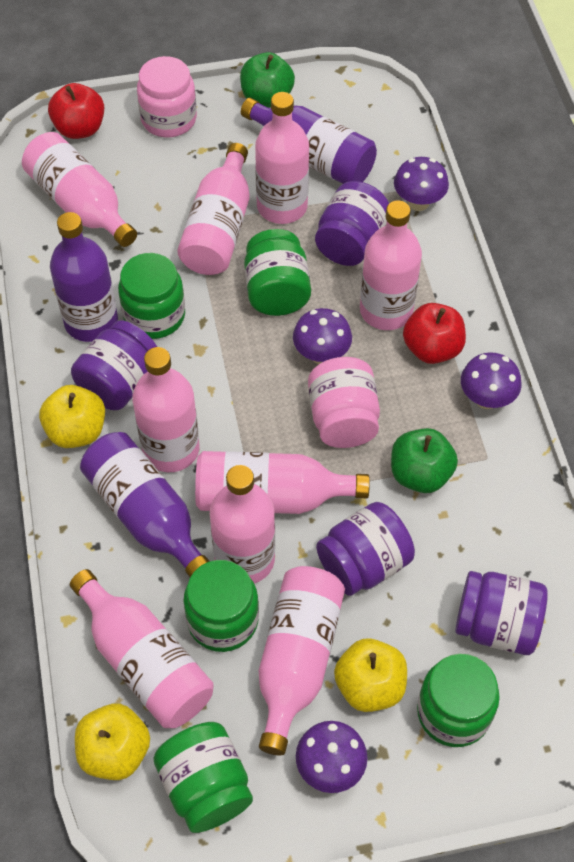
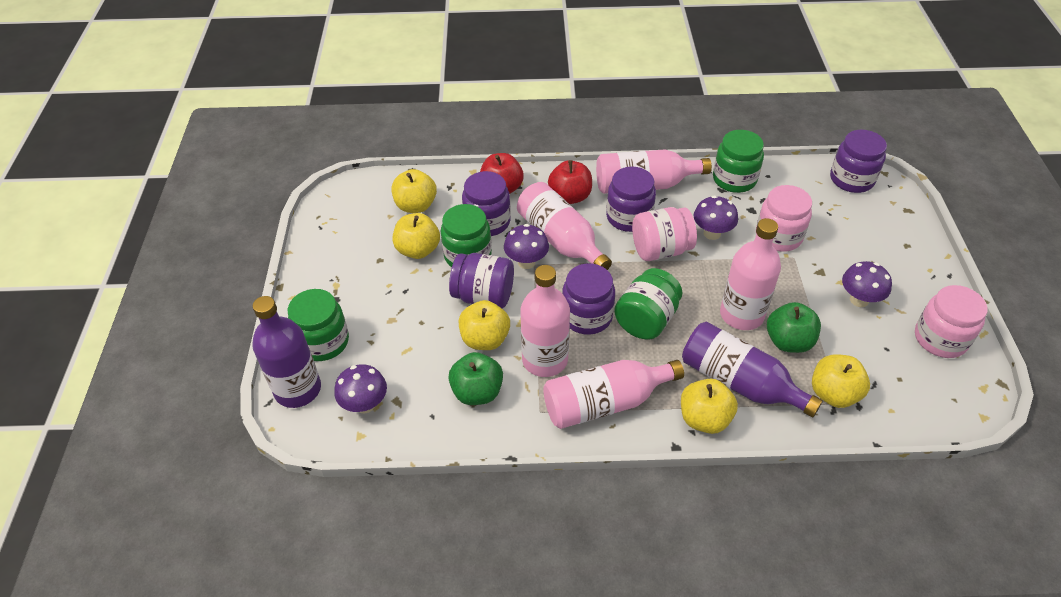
green jar: 5 -> 4
pink bottle: 9 -> 5
pink jar: 2 -> 3
purple bottle: 3 -> 2
purple jar: 4 -> 5
yellow apple: 3 -> 5

